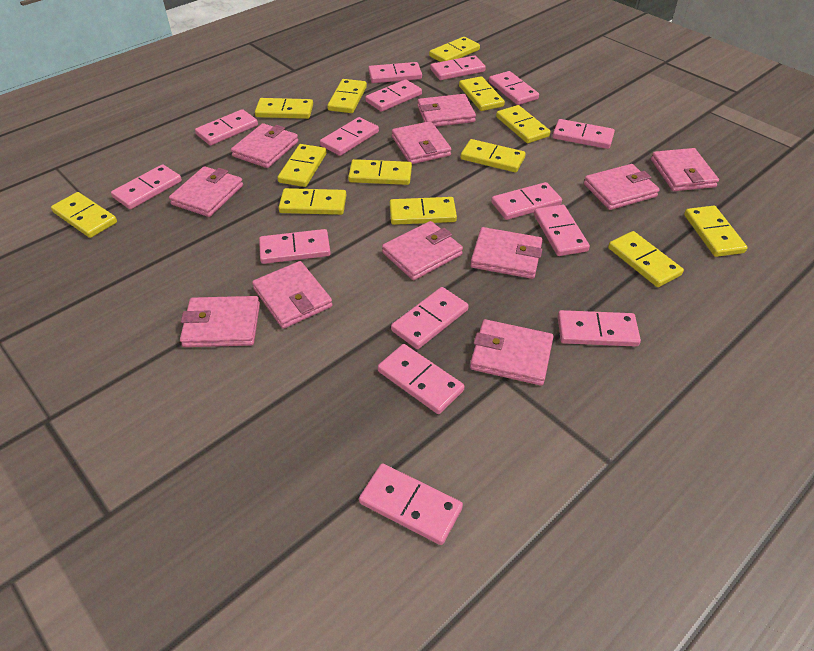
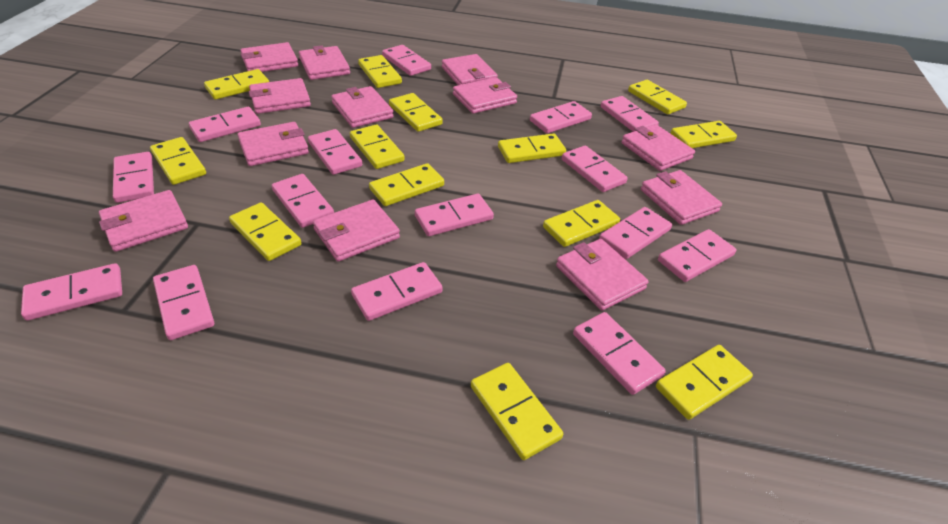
pink wallet: 11 -> 12

